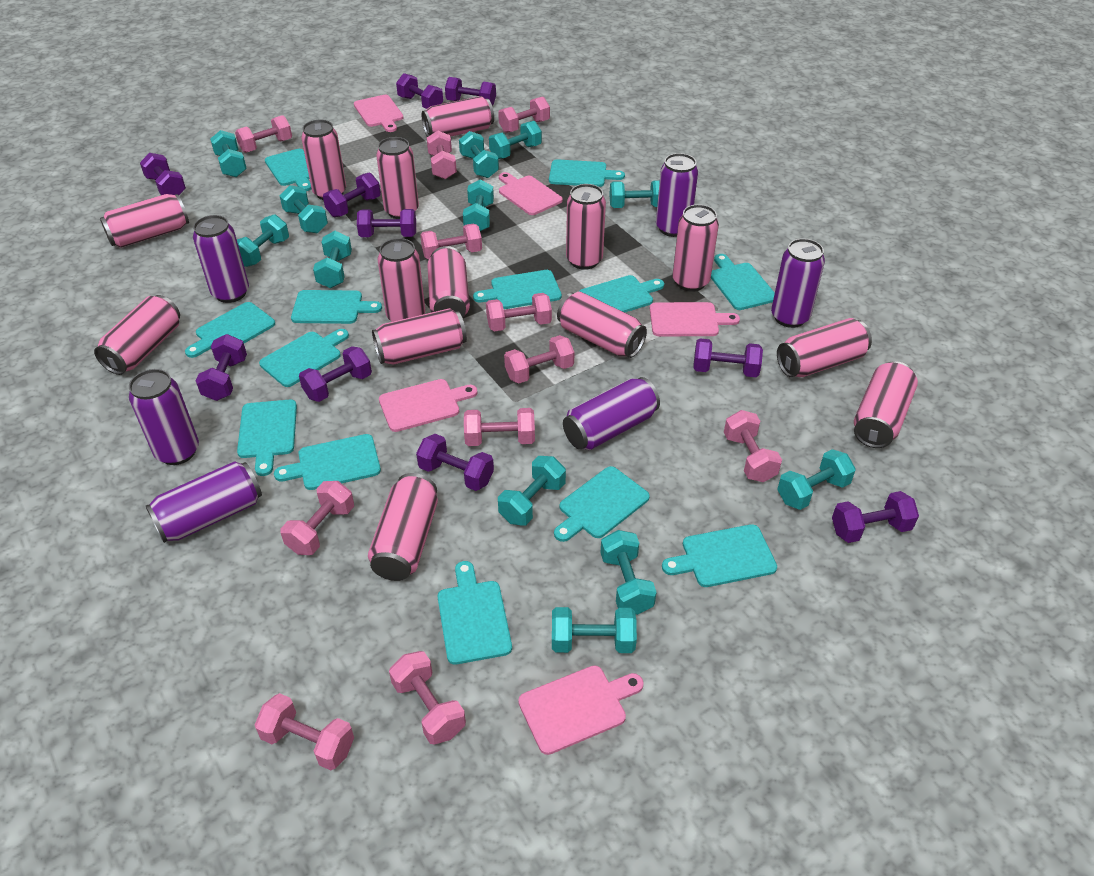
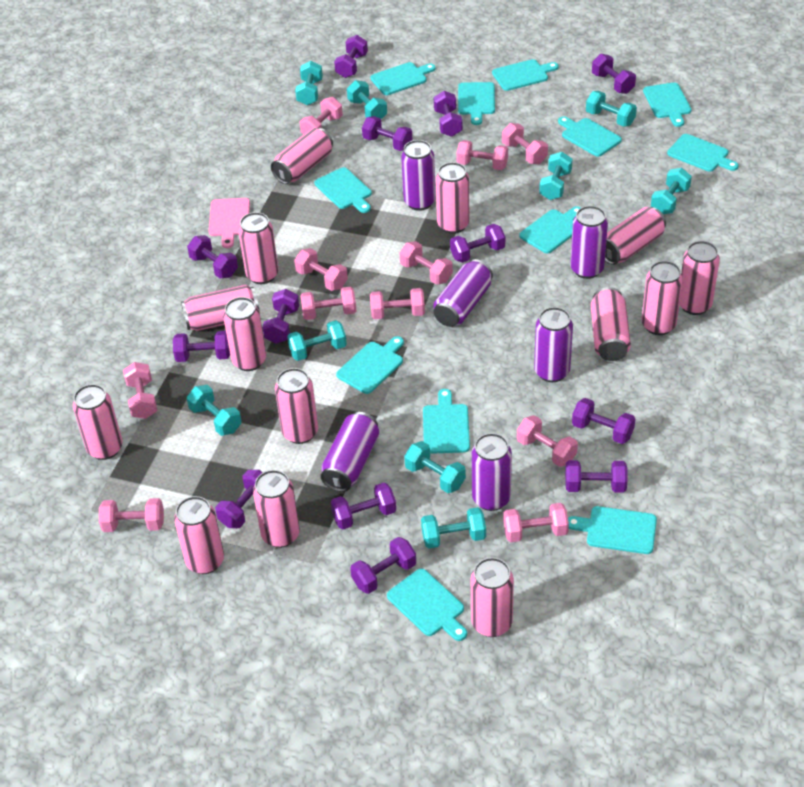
pink cutting board: 5 -> 1
purple dumbbell: 10 -> 13
turquoise cutting board: 13 -> 12
turquoise dumbbell: 12 -> 9

